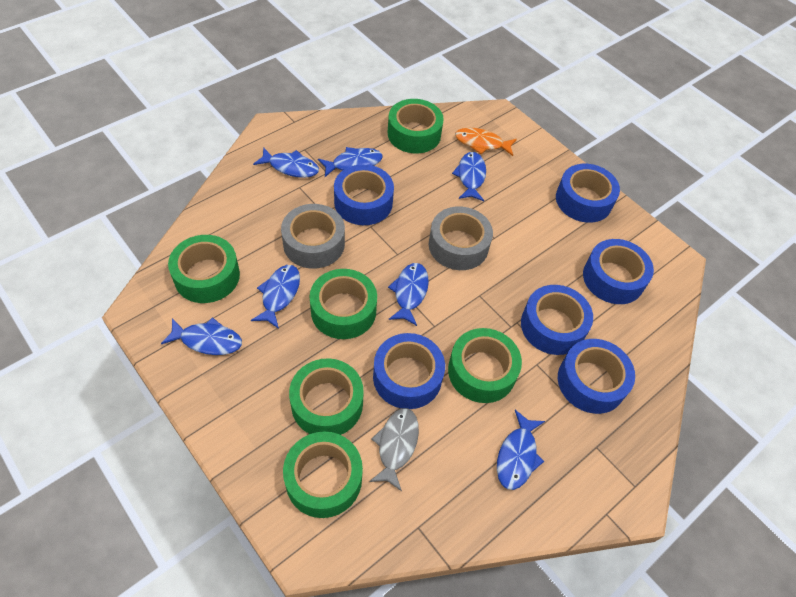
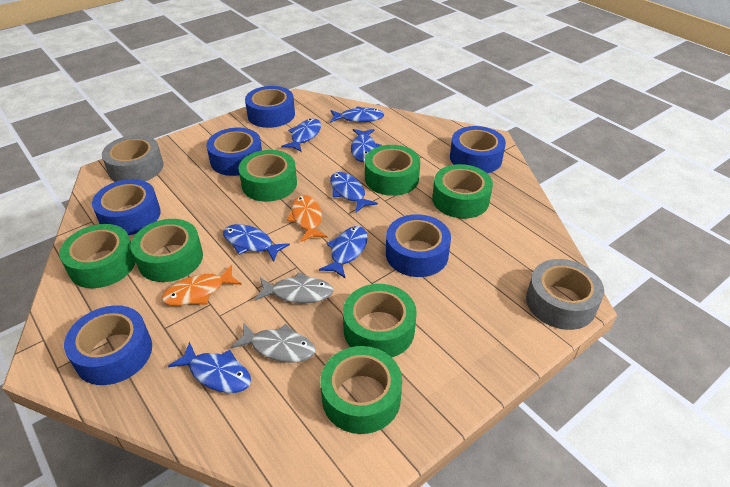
green tape: 6 -> 7
grey fish: 1 -> 2
orange fish: 1 -> 2

